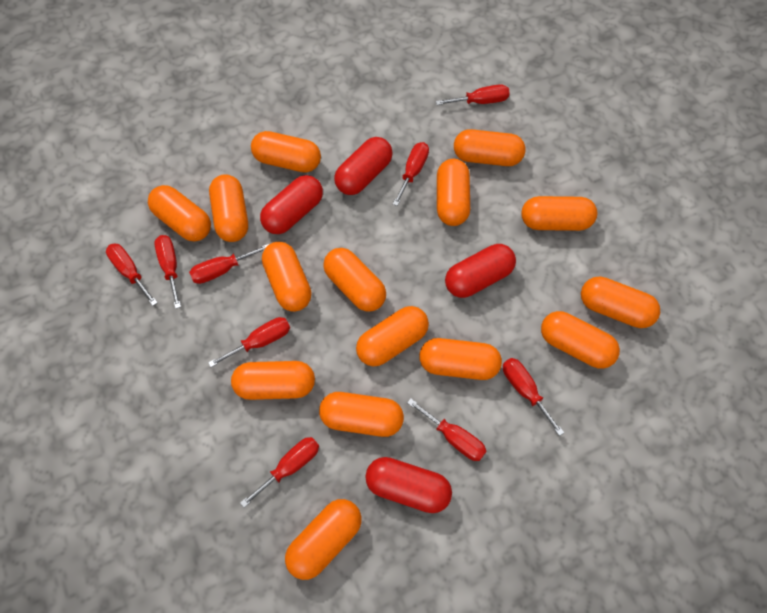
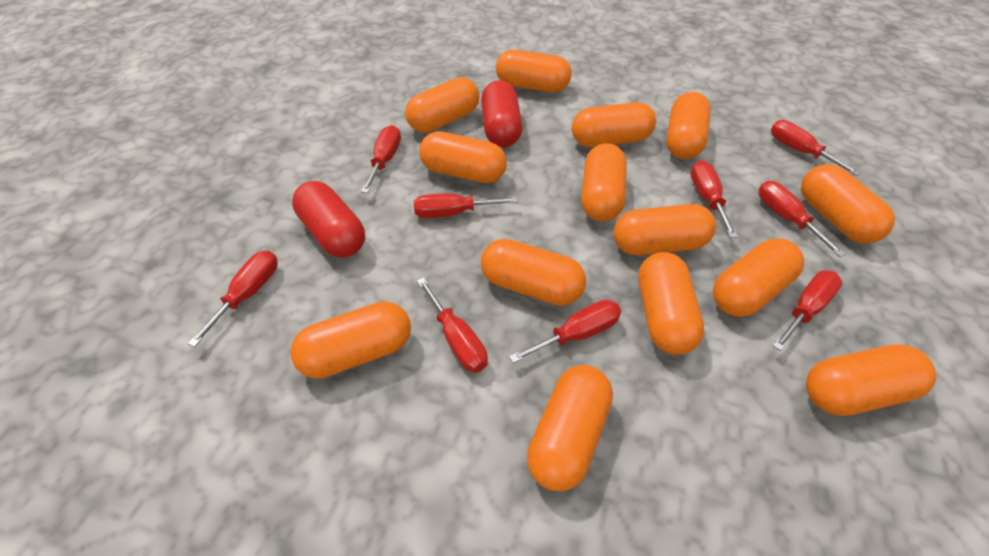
orange capsule: 15 -> 14
red capsule: 4 -> 2

